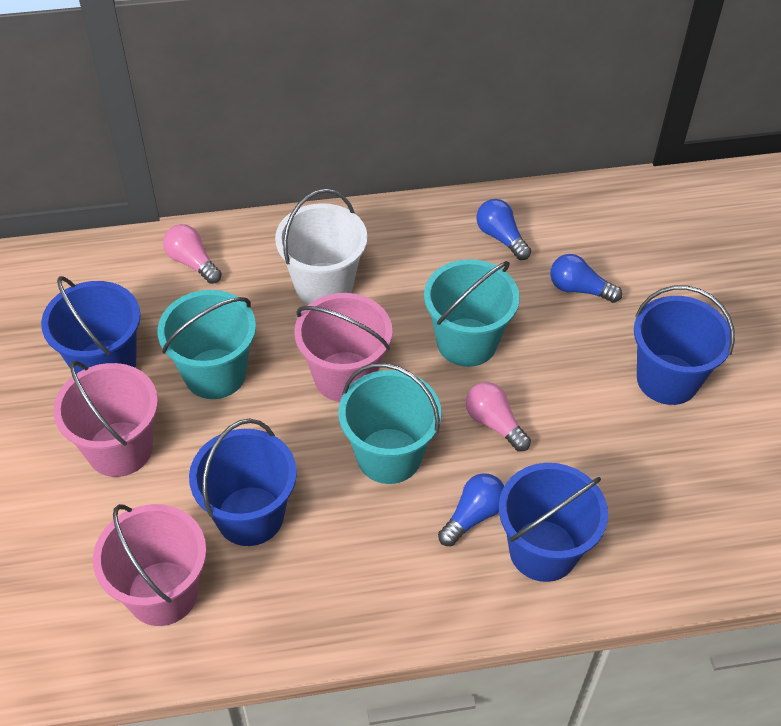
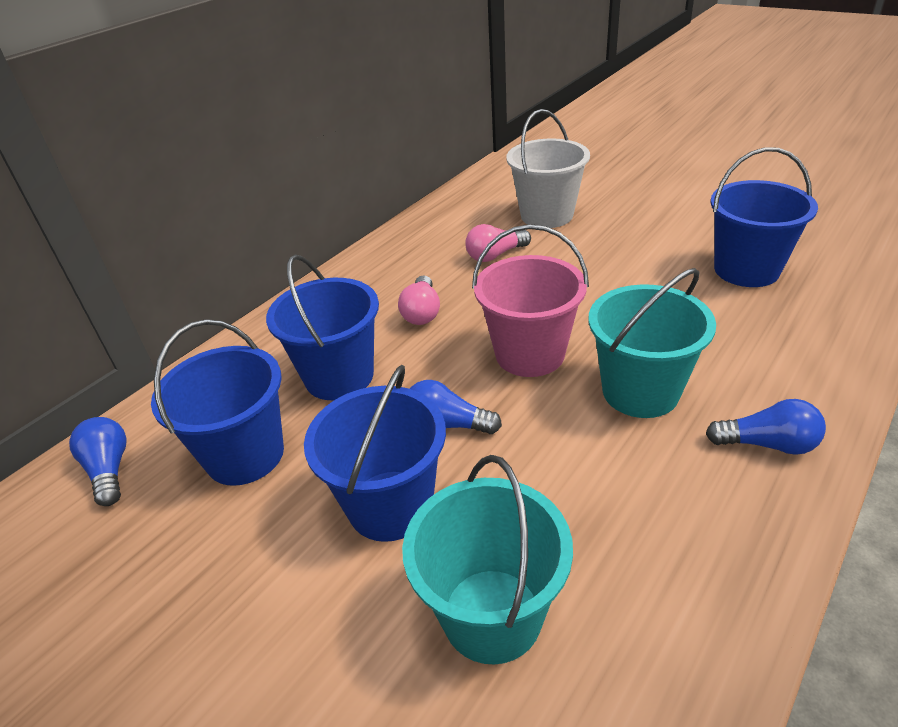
pink bucket: 3 -> 1
turquoise bucket: 3 -> 2

